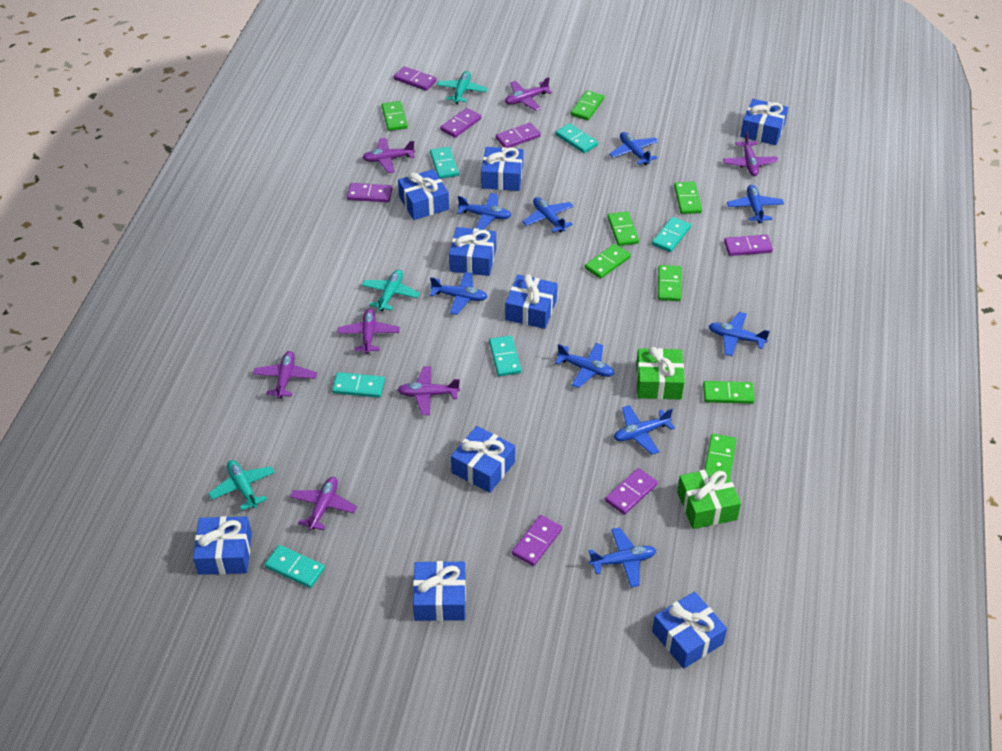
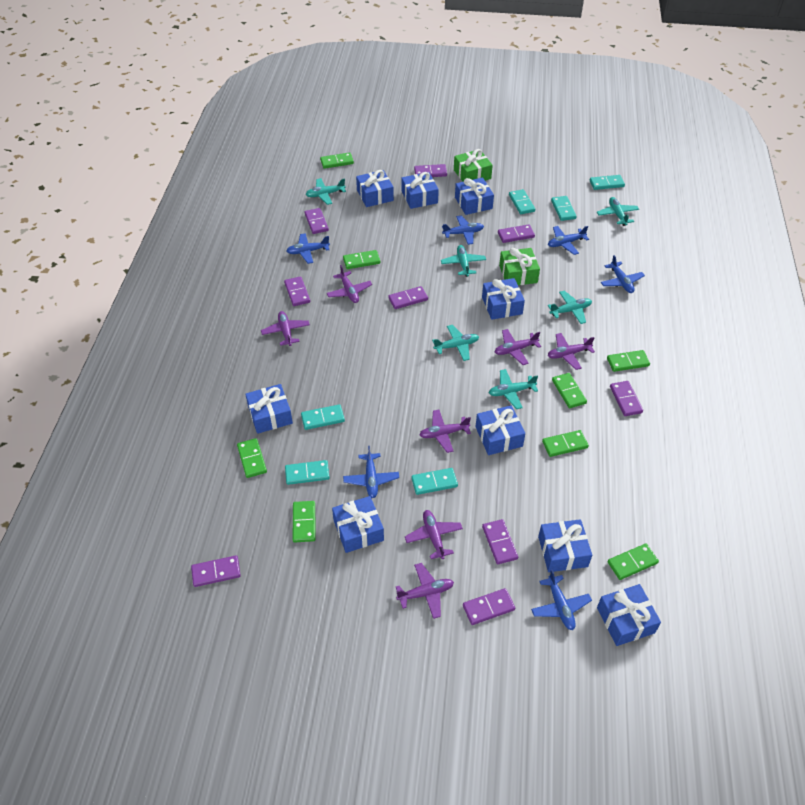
blue plane: 9 -> 6
purple domino: 7 -> 9
turquoise plane: 3 -> 6

